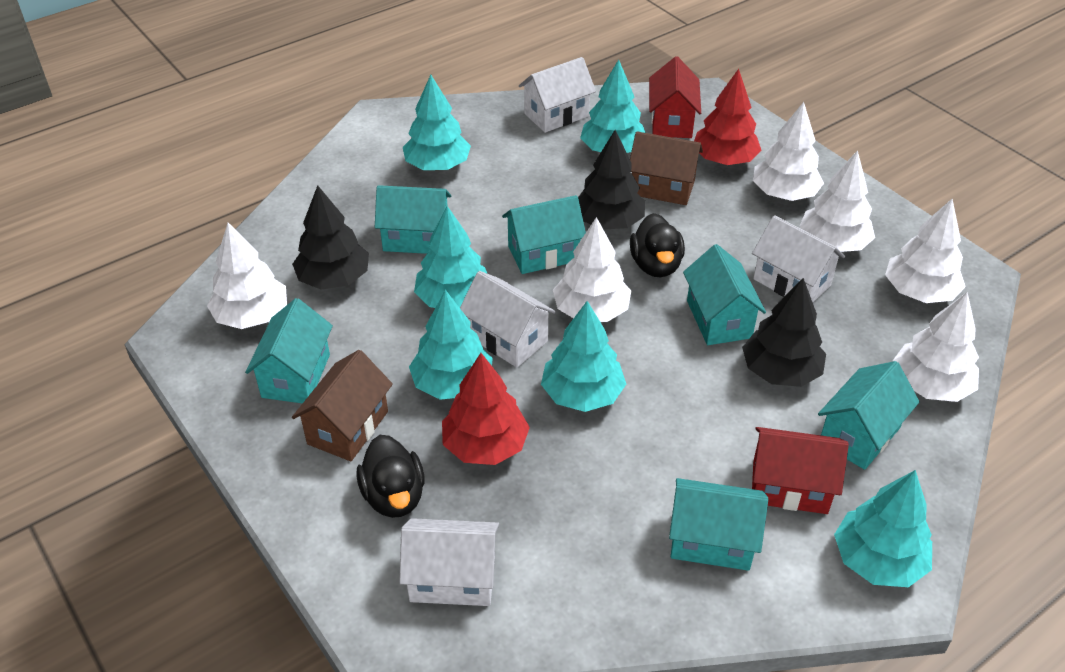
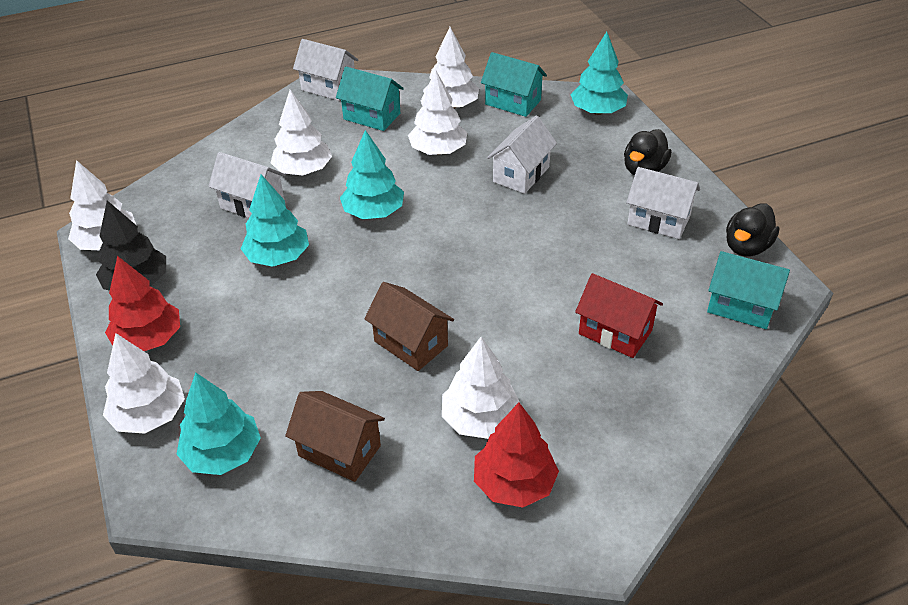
black tree: 3 -> 1
red house: 2 -> 1
turquoise house: 6 -> 3
turquoise tree: 6 -> 4

